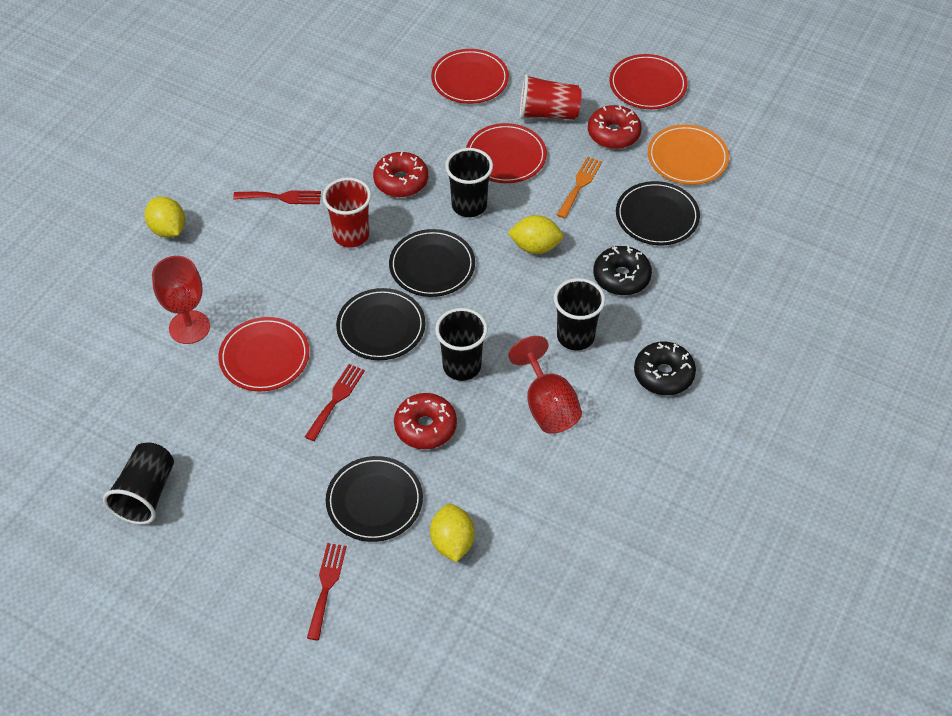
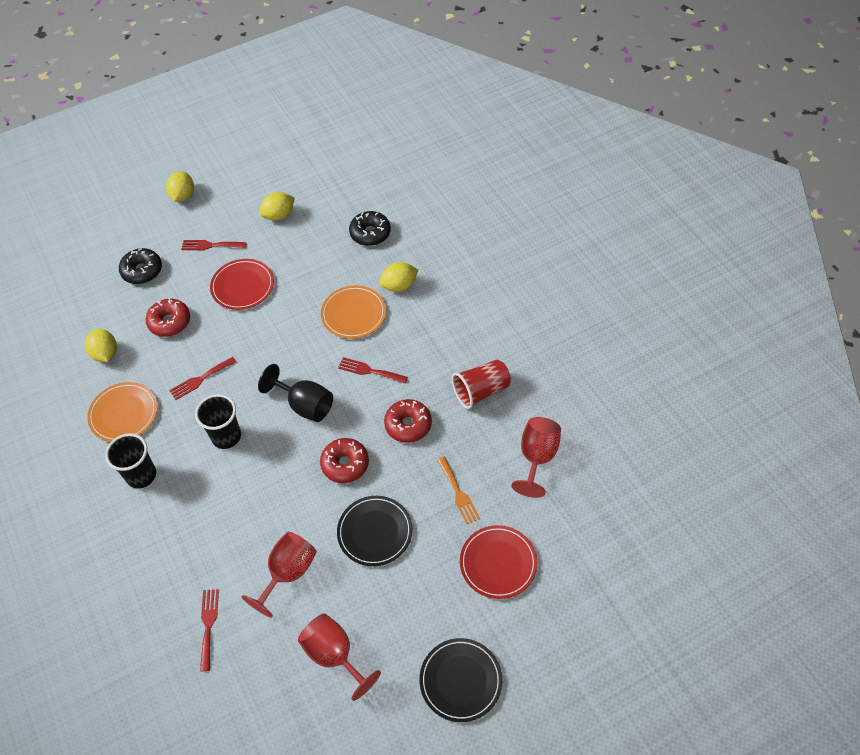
black cup: 4 -> 2
black goblet: 0 -> 1
black plate: 4 -> 2
orange plate: 1 -> 2
red cup: 2 -> 1
red fork: 3 -> 4
red goblet: 2 -> 3
red plate: 4 -> 2
yellow lemon: 3 -> 4

